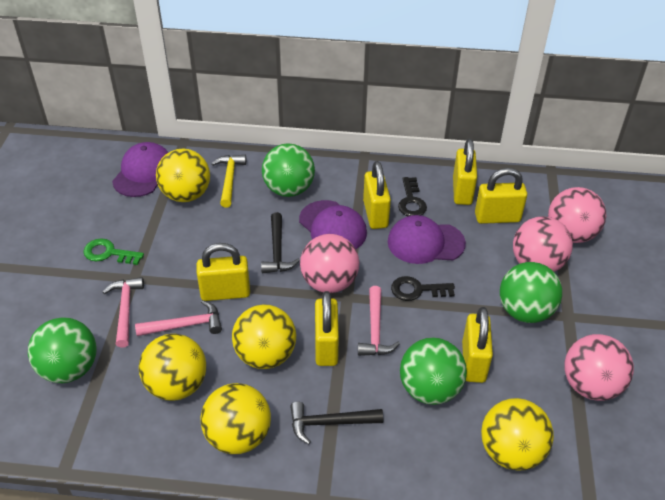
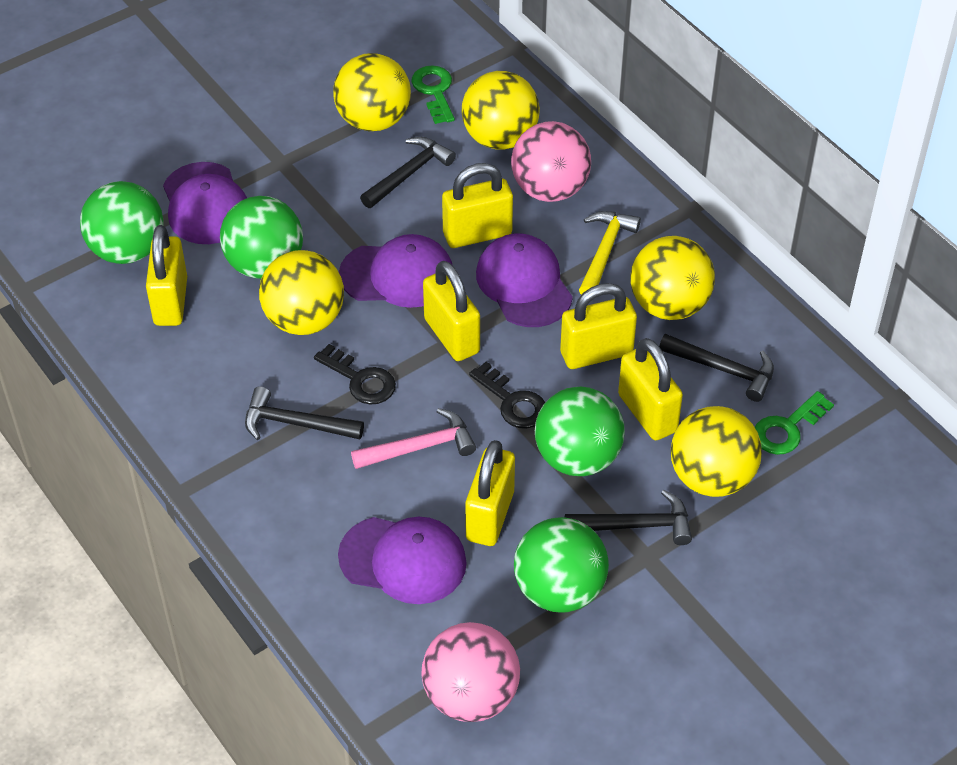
black hammer: 2 -> 4
green key: 1 -> 2
pink ball: 4 -> 2
pink hammer: 3 -> 1
purple cap: 3 -> 4

